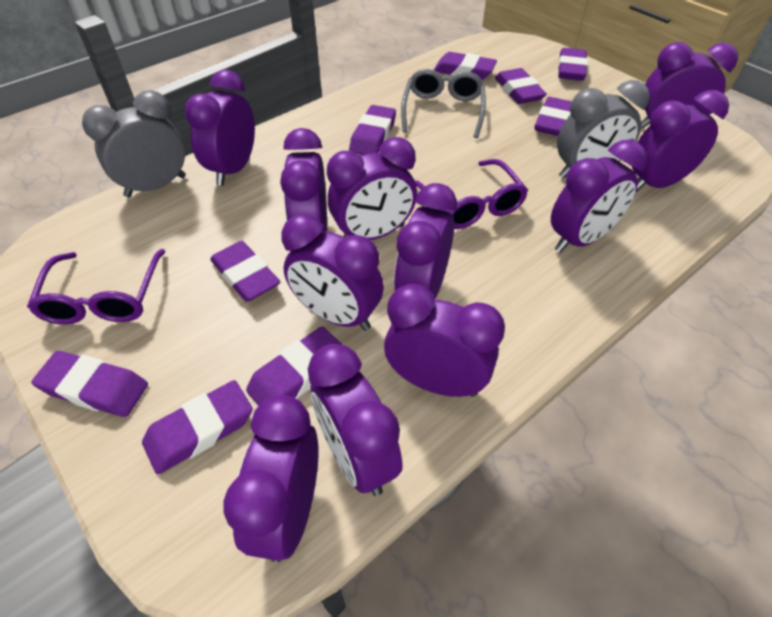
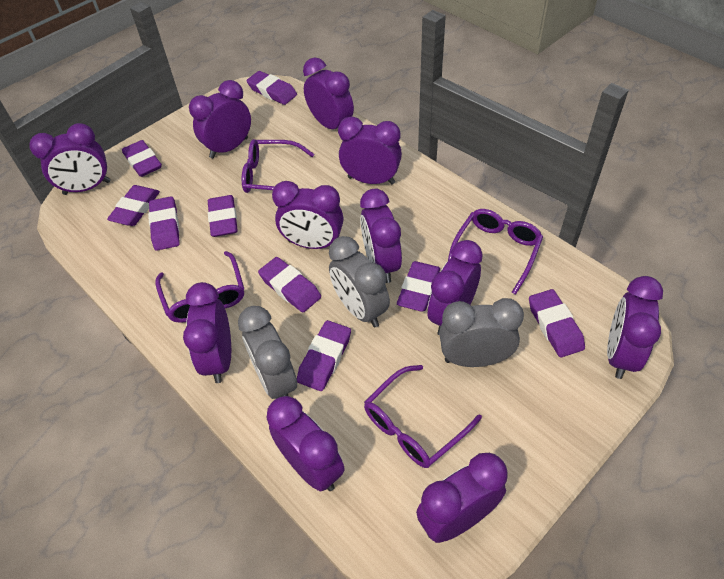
grey clock: 2 -> 3
grey glasses: 1 -> 0
purple glasses: 2 -> 4

